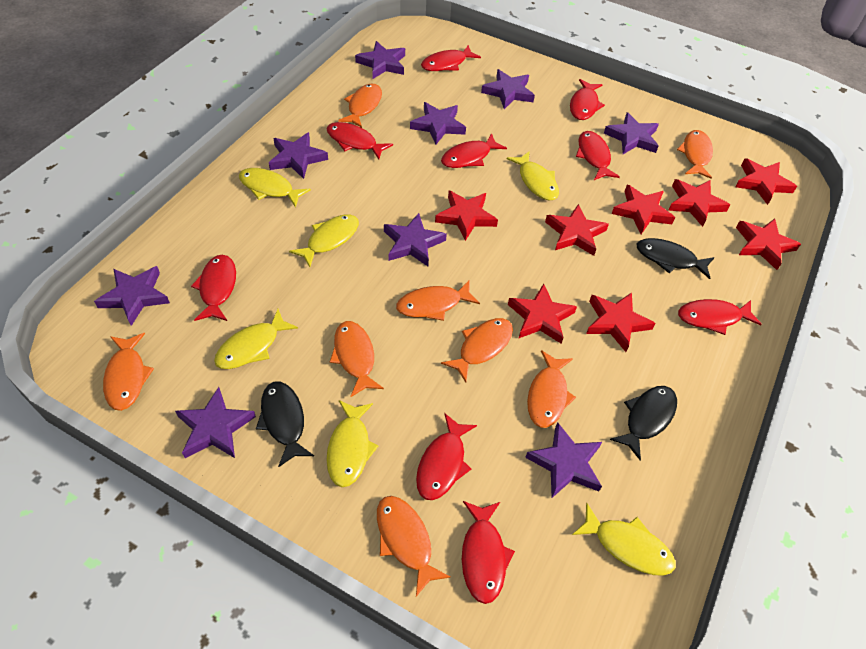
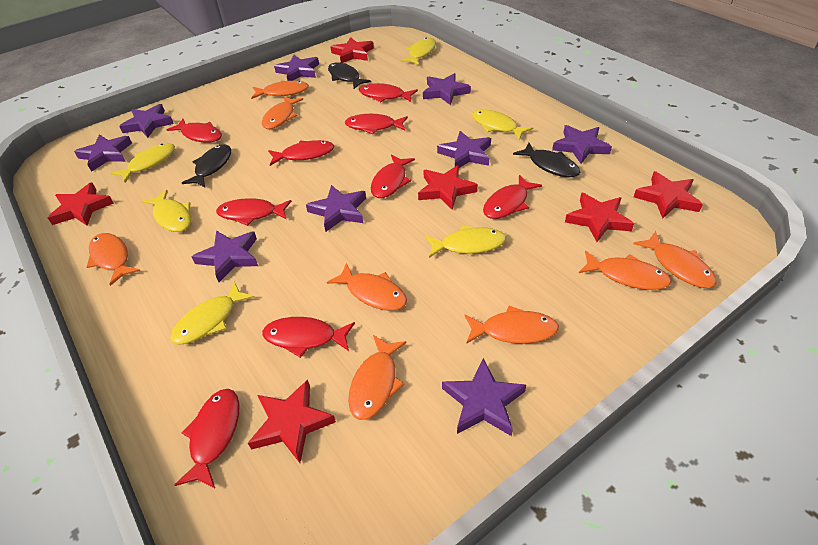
red star: 8 -> 6

